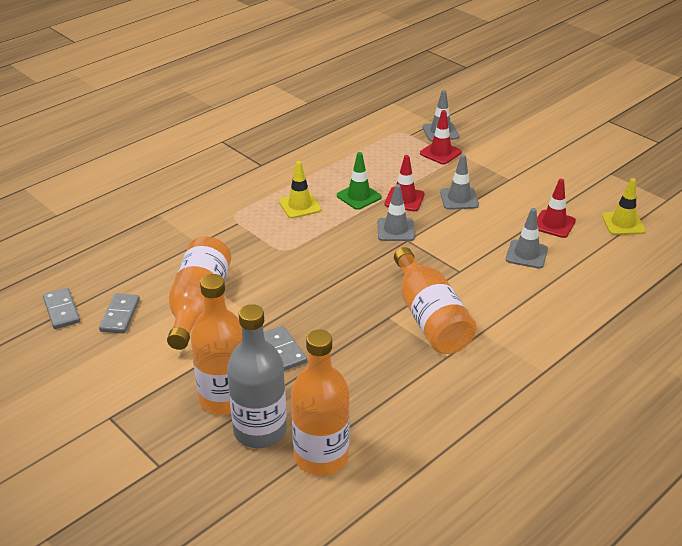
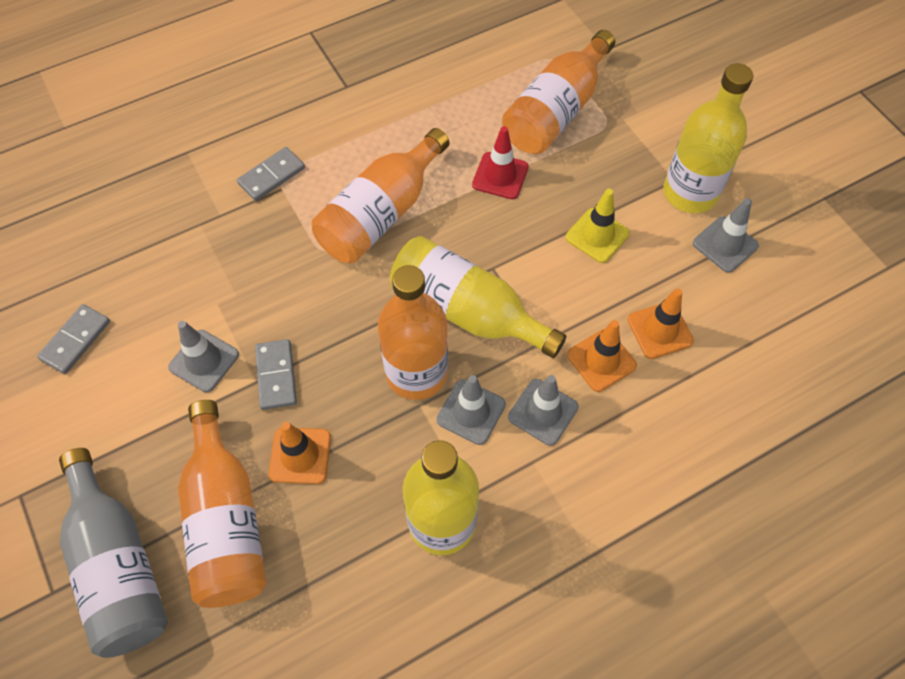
green traffic cone: 1 -> 0
orange traffic cone: 0 -> 3
red traffic cone: 3 -> 1
yellow bottle: 0 -> 3
yellow traffic cone: 2 -> 1

